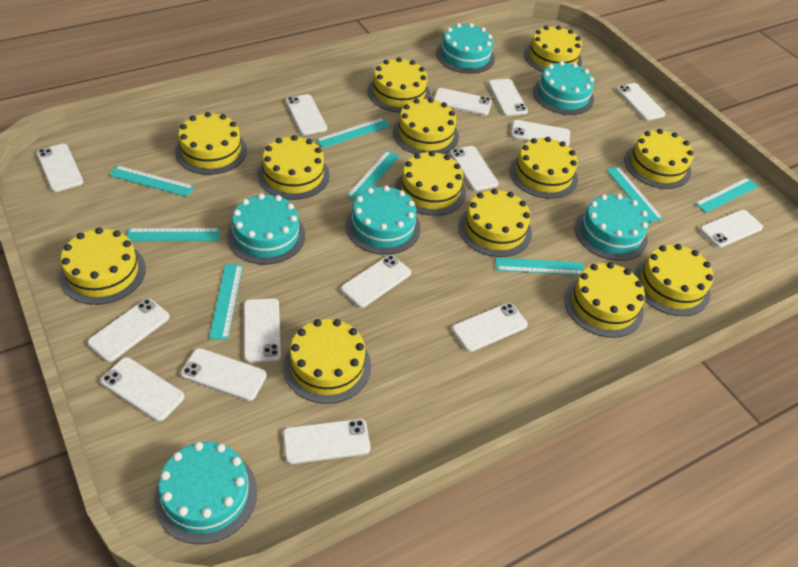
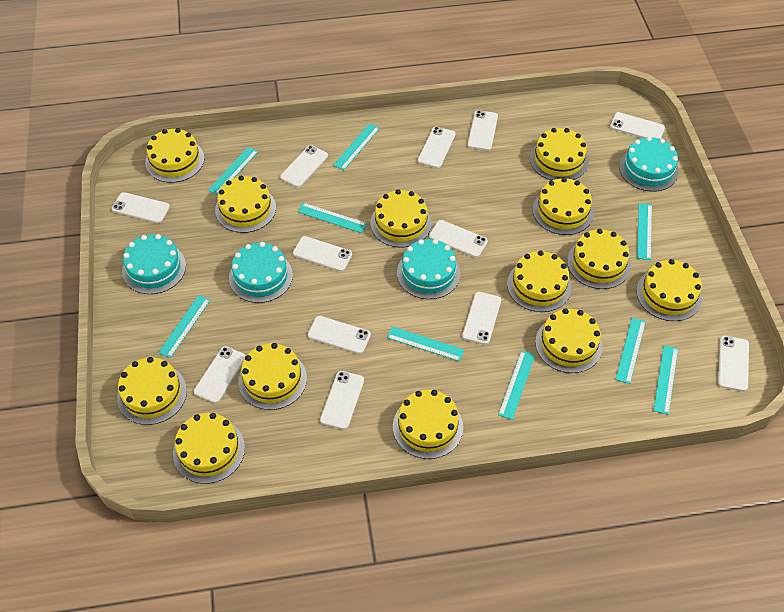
turquoise cake: 6 -> 4
turquoise ruler: 8 -> 9
white phone: 15 -> 12

